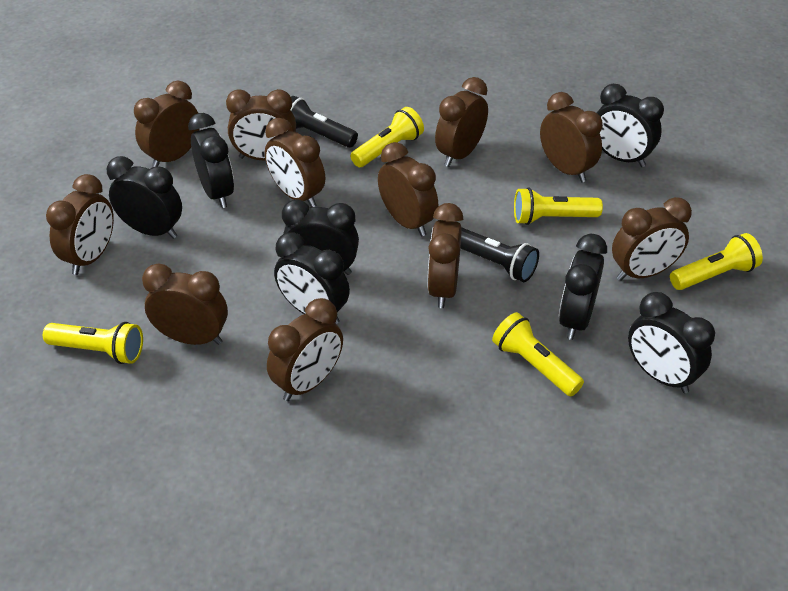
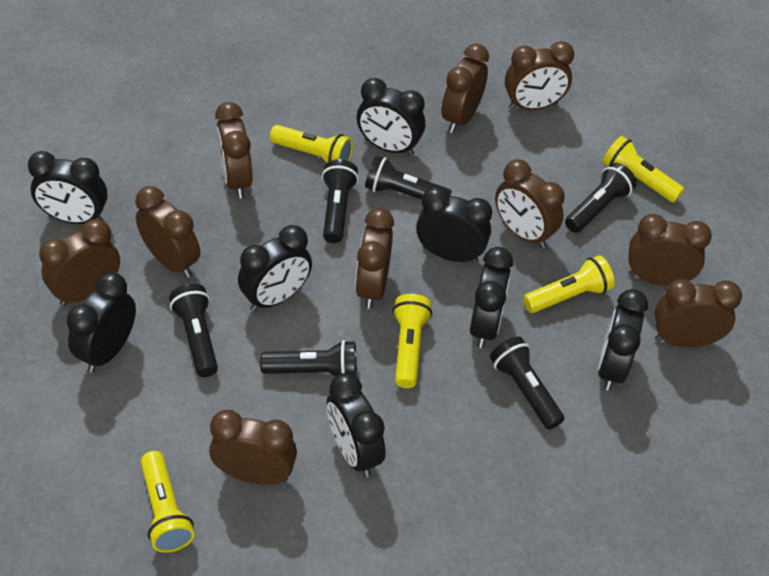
black clock: 7 -> 8
black flashlight: 2 -> 6
brown clock: 11 -> 10

